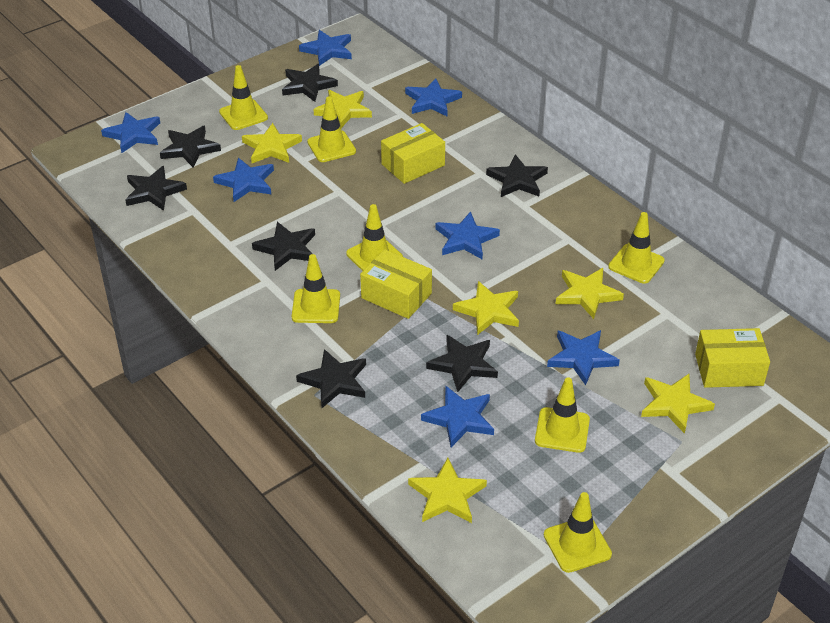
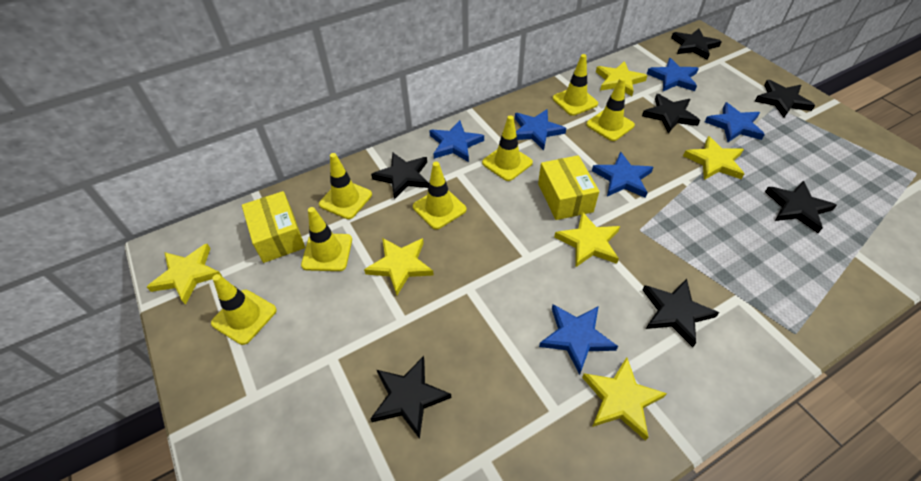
blue star: 7 -> 6
yellow box: 3 -> 2

